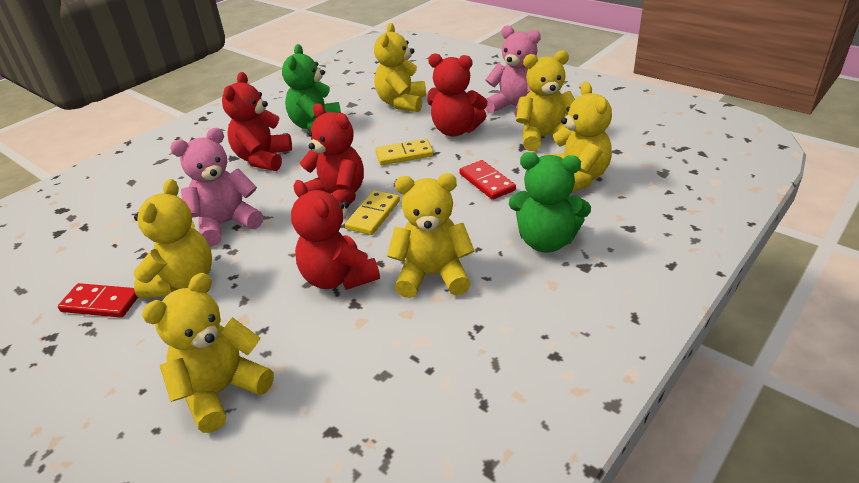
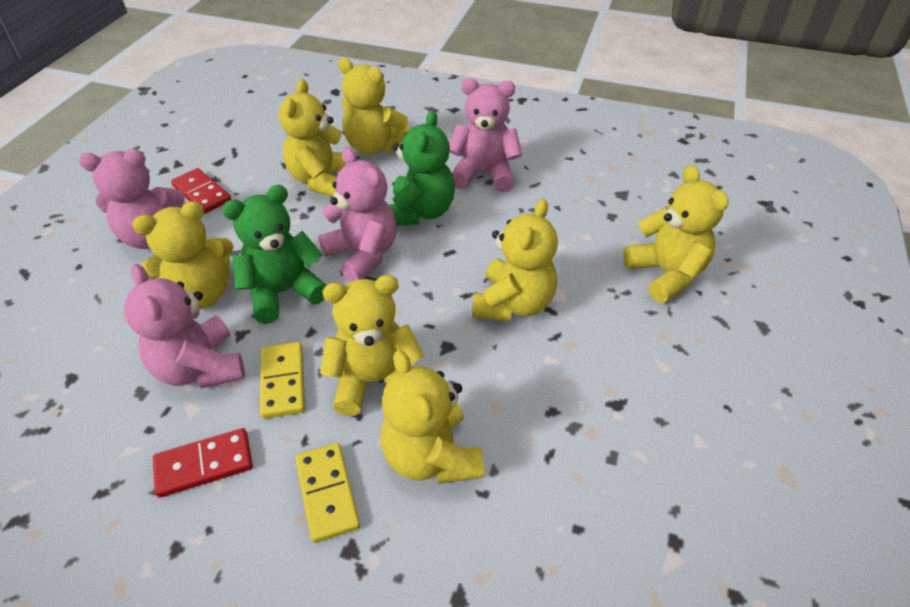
pink teddy bear: 2 -> 4
red teddy bear: 4 -> 0
yellow teddy bear: 6 -> 7

